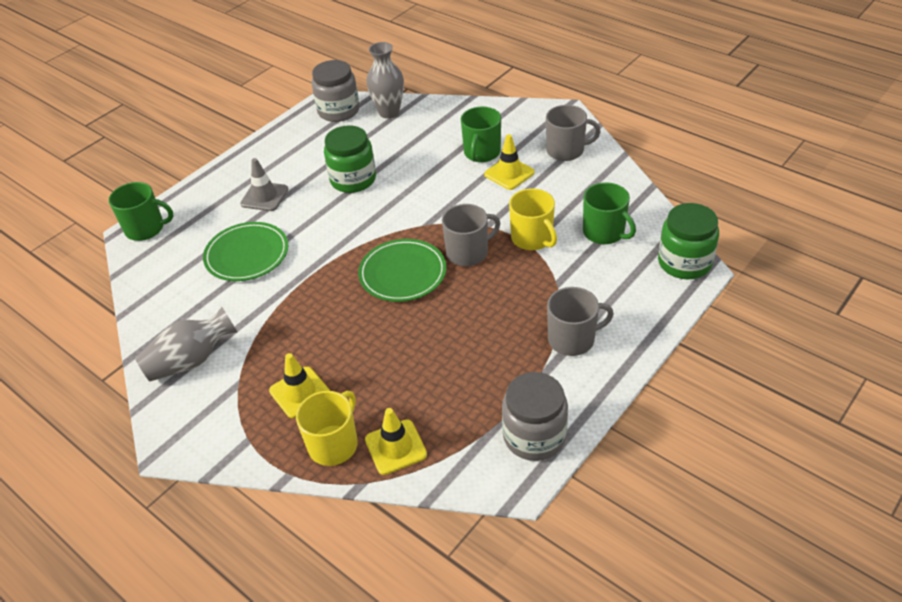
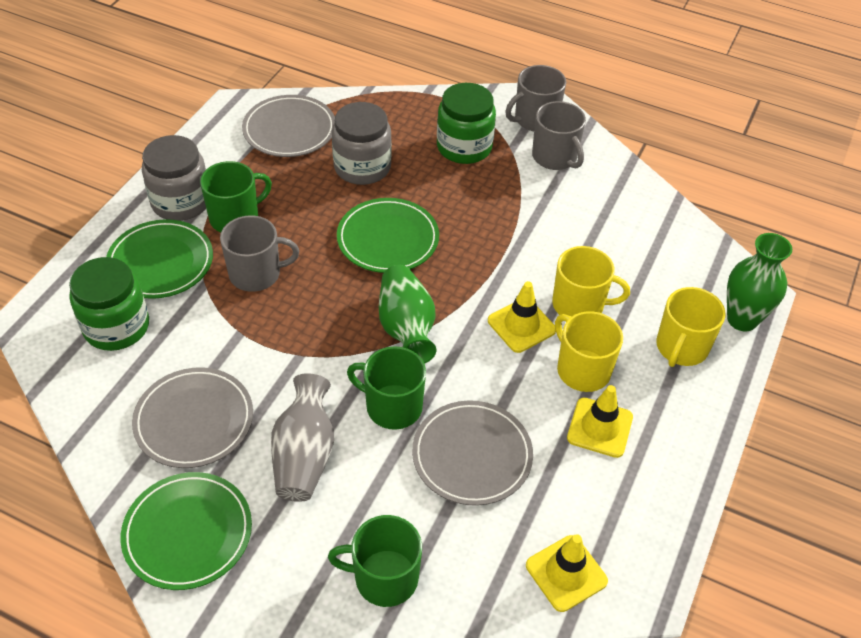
green plate: 2 -> 3
green vase: 0 -> 2
grey plate: 0 -> 3
grey traffic cone: 1 -> 0
grey vase: 2 -> 1
yellow mug: 2 -> 3

